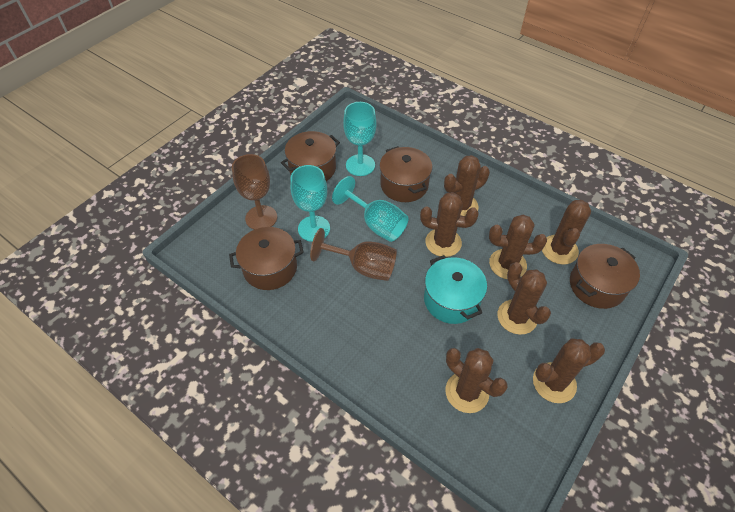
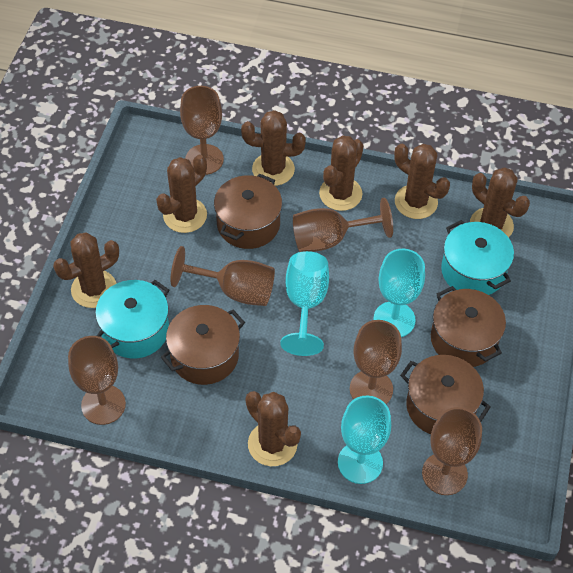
brown goblet: 2 -> 6
turquoise pot: 1 -> 2

